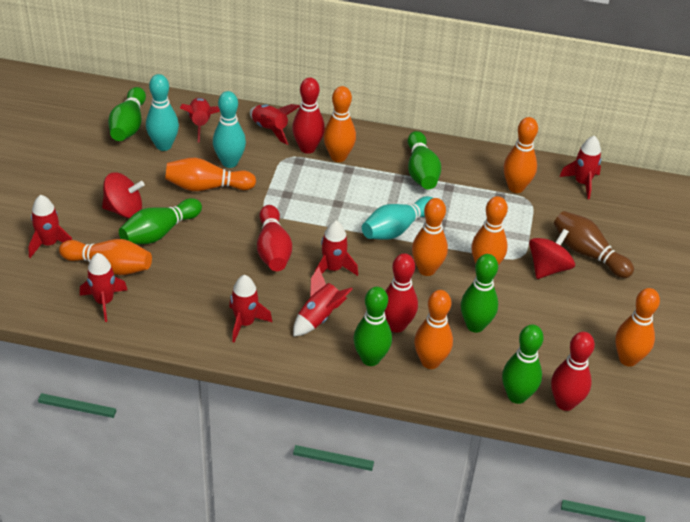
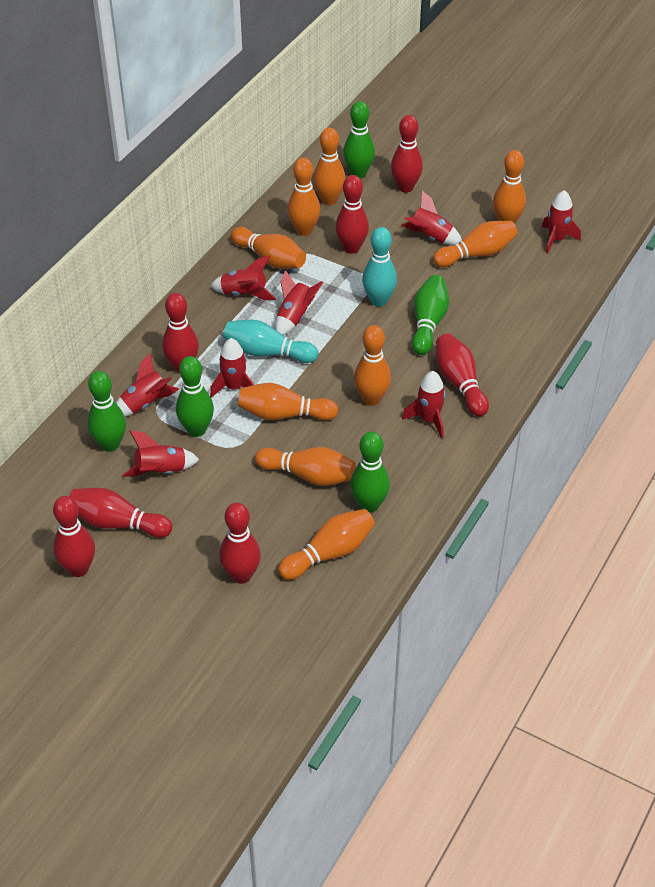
brown bowling pin: 1 -> 0
green bowling pin: 6 -> 5
orange bowling pin: 8 -> 9
red bowling pin: 4 -> 7
red spinning top: 2 -> 0
turquoise bowling pin: 3 -> 2

